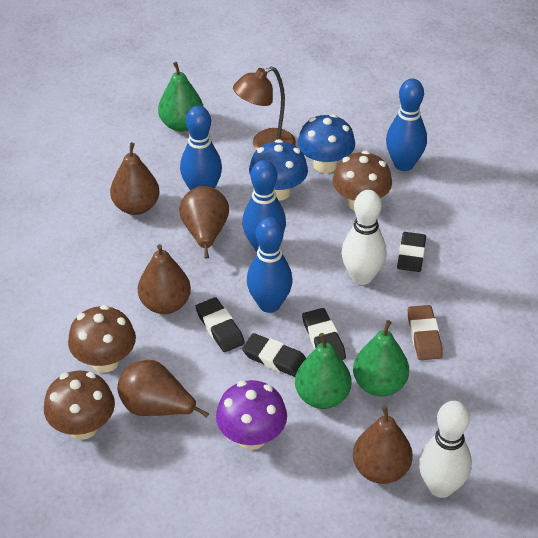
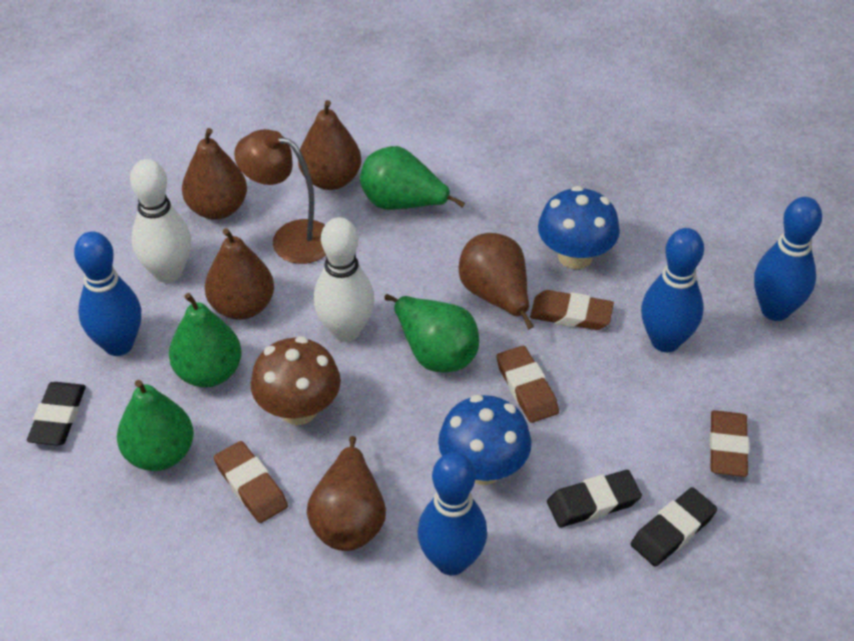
black eraser: 4 -> 3
brown eraser: 1 -> 4
brown mushroom: 3 -> 1
green pear: 3 -> 4
purple mushroom: 1 -> 0

